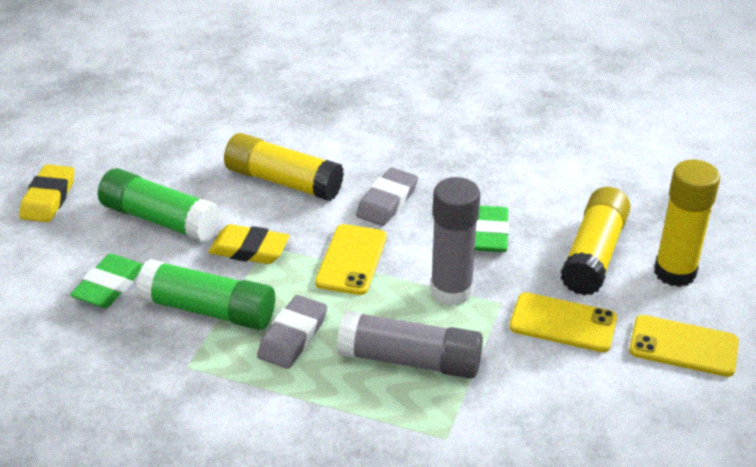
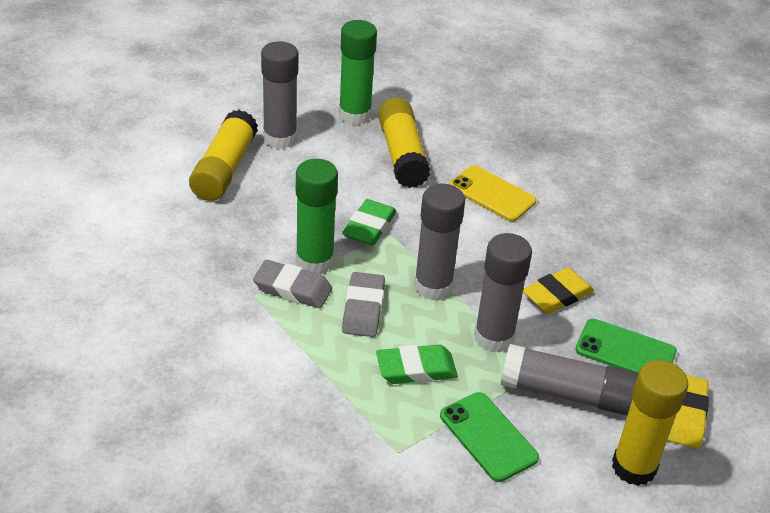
green phone: 0 -> 2
grey glue stick: 2 -> 4
yellow phone: 3 -> 1

